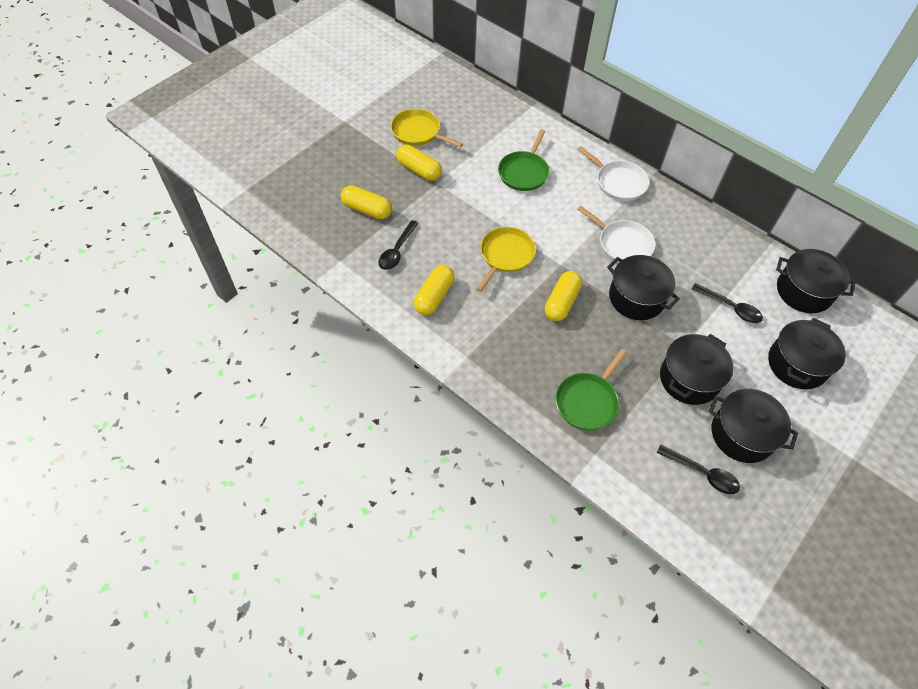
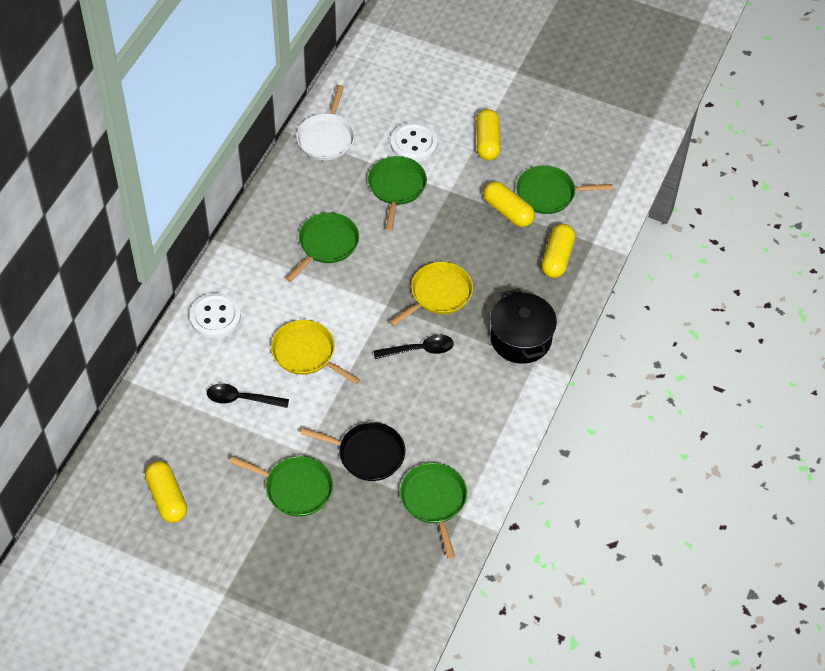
black pan: 0 -> 1
black pot: 5 -> 1
black spoon: 3 -> 2
green pan: 2 -> 5
white button: 0 -> 2
white pan: 2 -> 1

